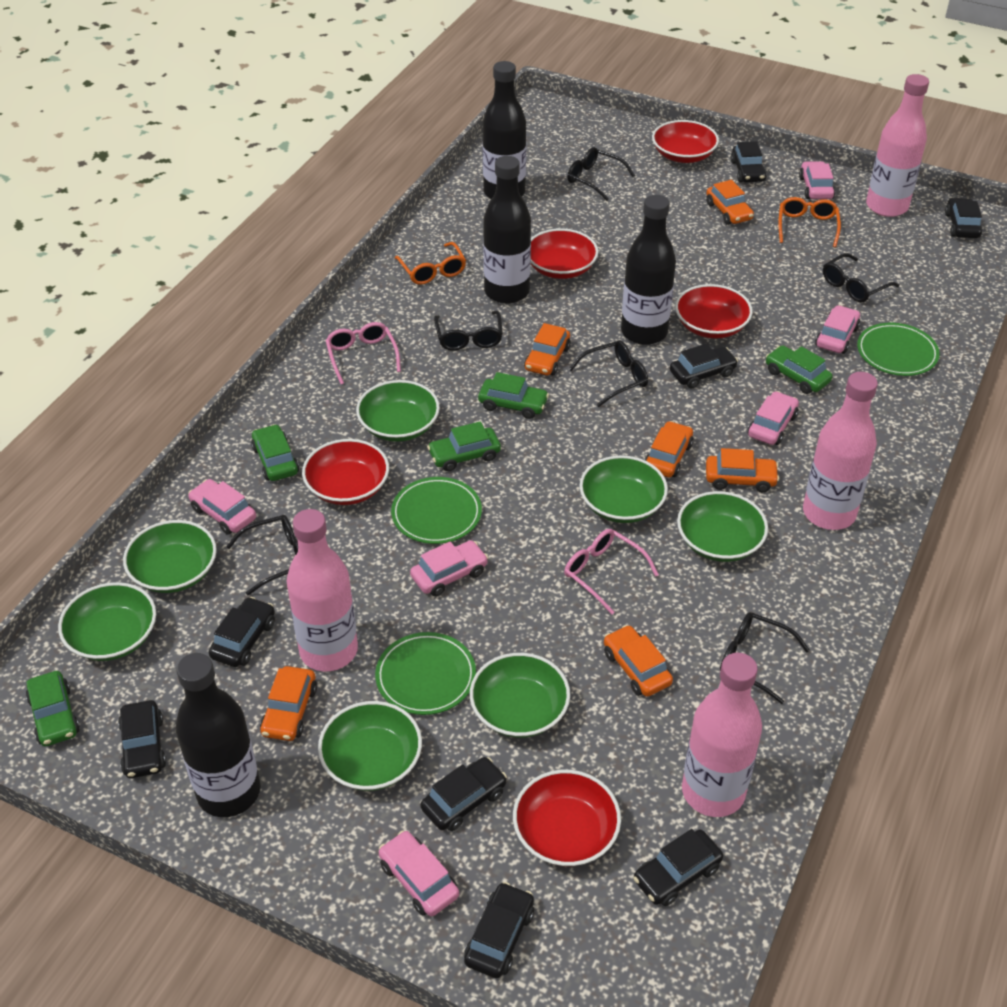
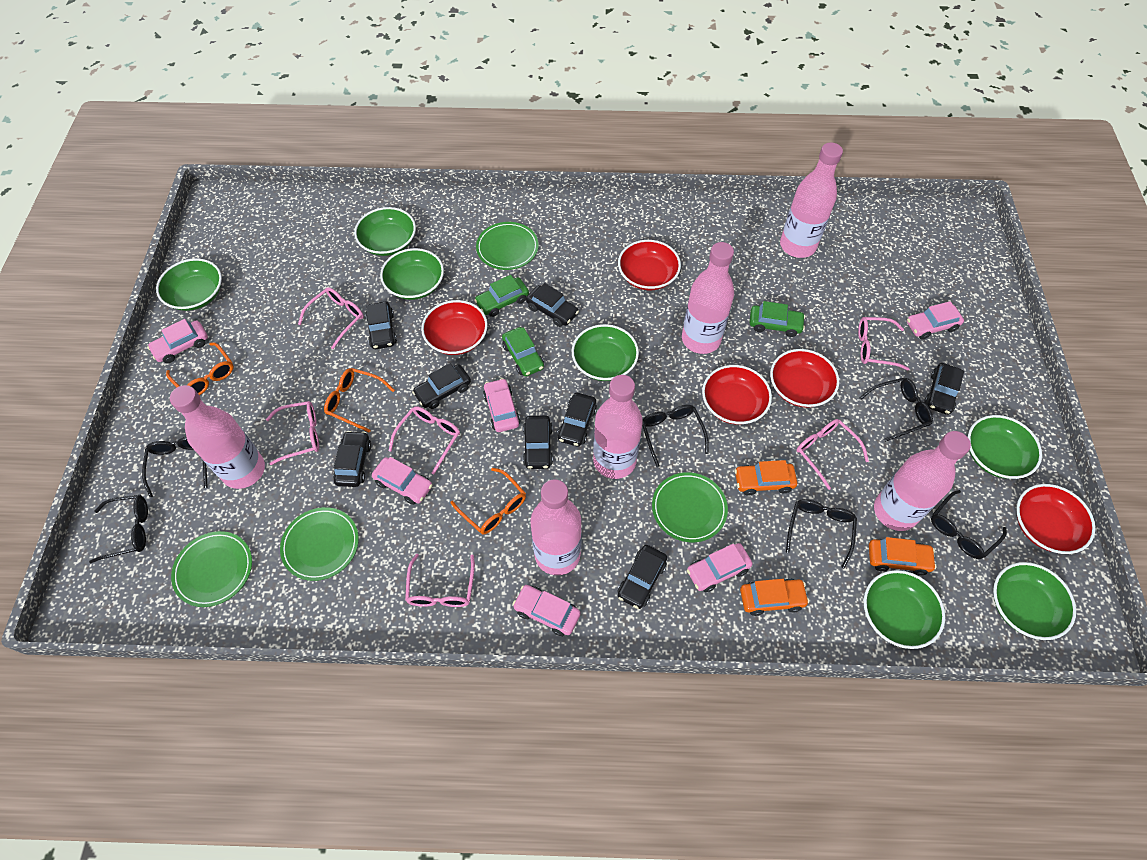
black bottle: 4 -> 0
green car: 5 -> 3
green plate: 3 -> 4
orange car: 6 -> 3
orange glasses: 2 -> 3
pink bottle: 4 -> 6
pink glasses: 2 -> 6

